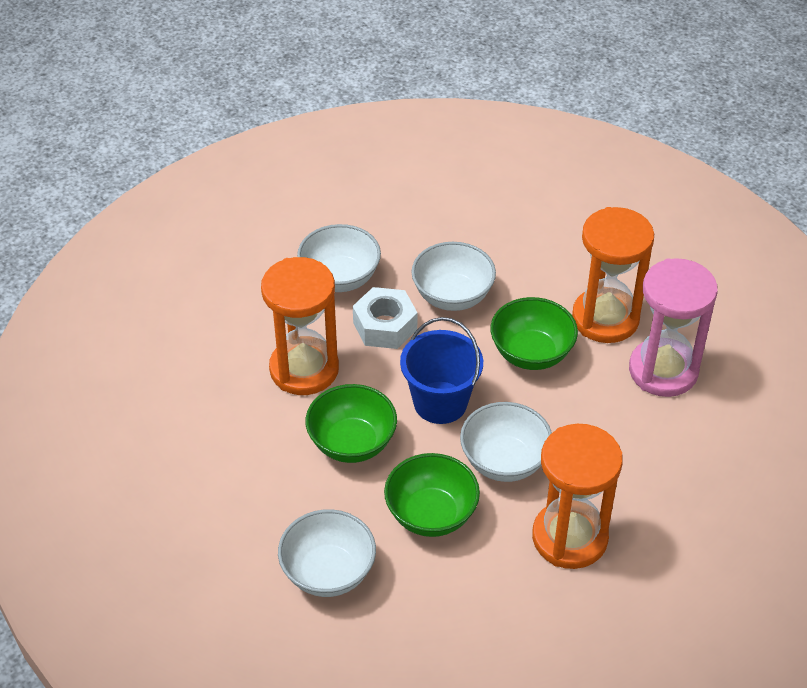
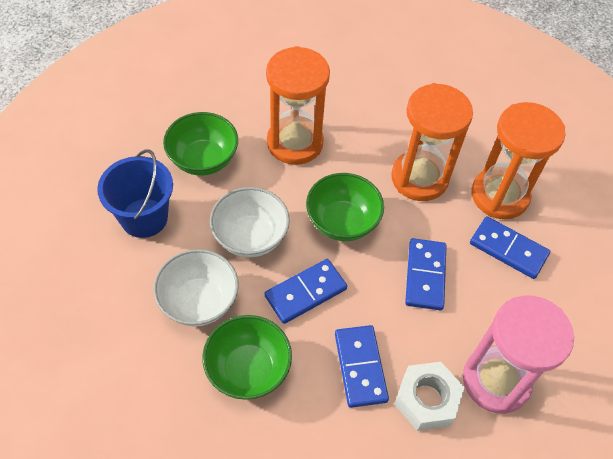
blue domino: 0 -> 4
white bowl: 4 -> 2

